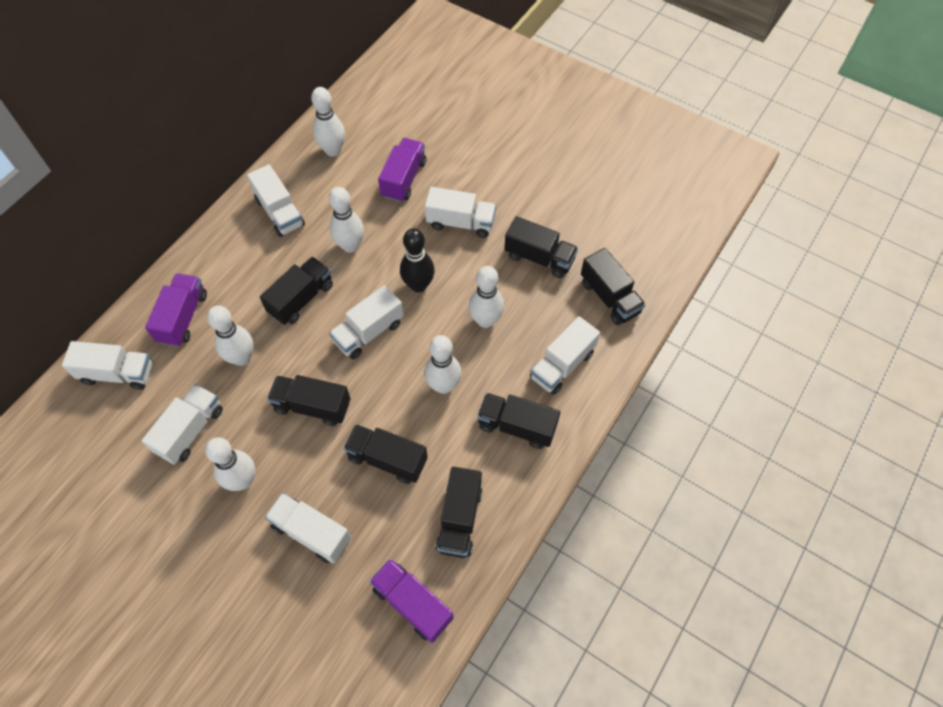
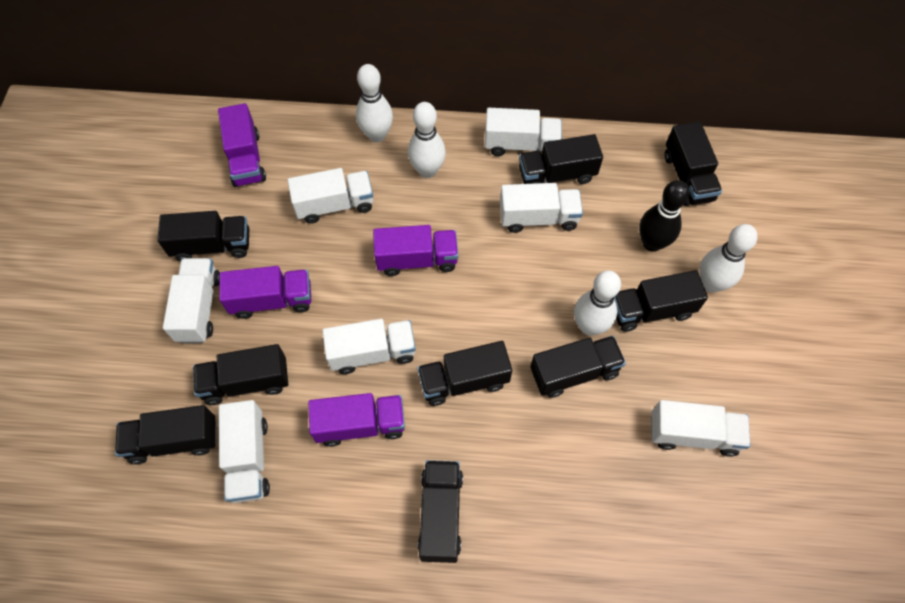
black truck: 7 -> 9
purple truck: 3 -> 4
white bowling pin: 6 -> 4

